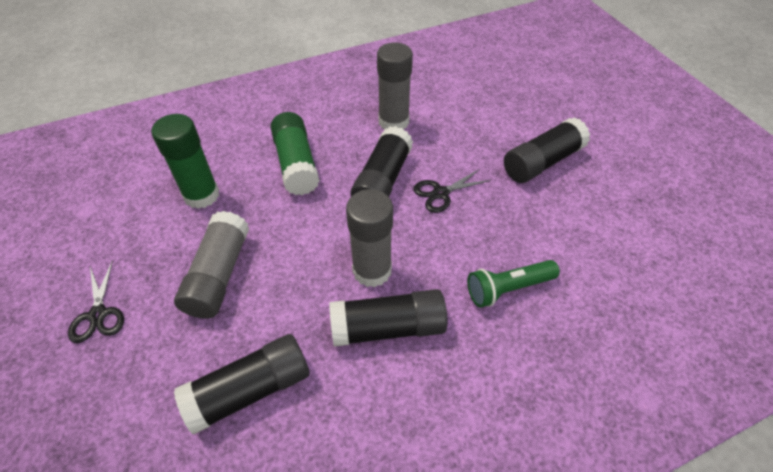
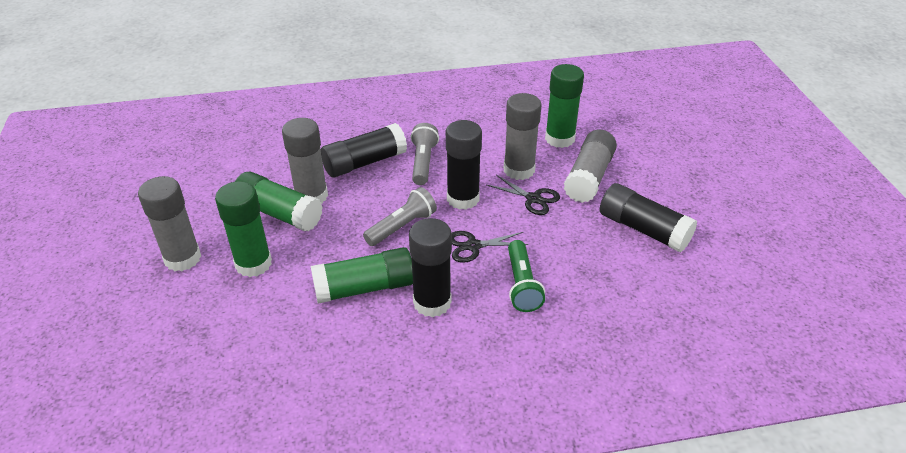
green glue stick: 2 -> 4
grey flashlight: 0 -> 2
grey glue stick: 3 -> 4

